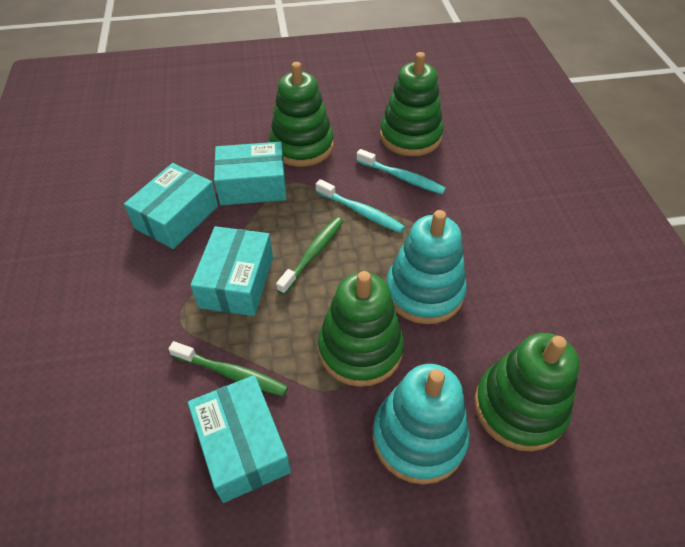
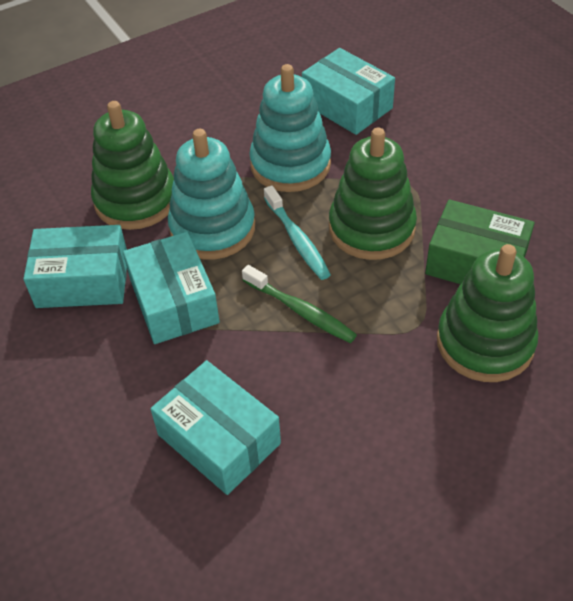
green box: 0 -> 1
green stacking toy: 4 -> 3
green toothbrush: 2 -> 1
turquoise toothbrush: 2 -> 1

